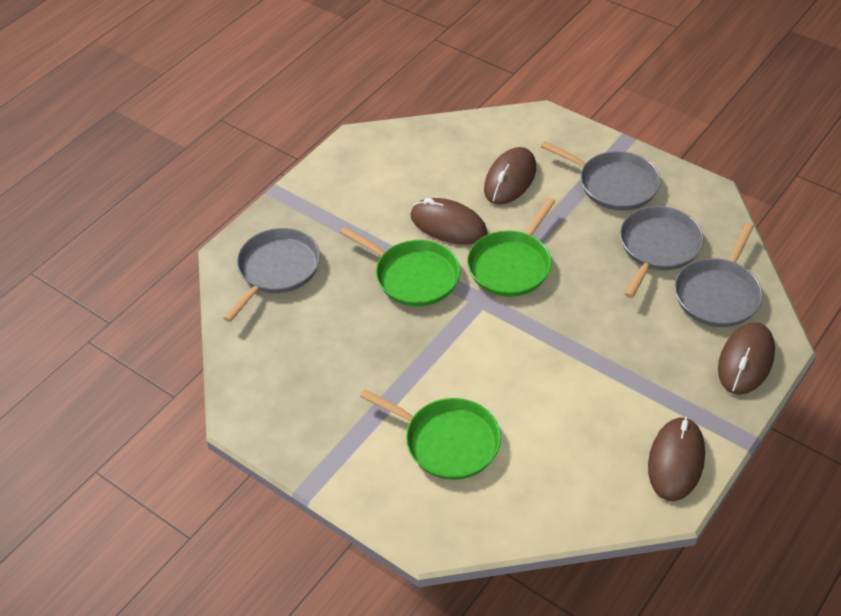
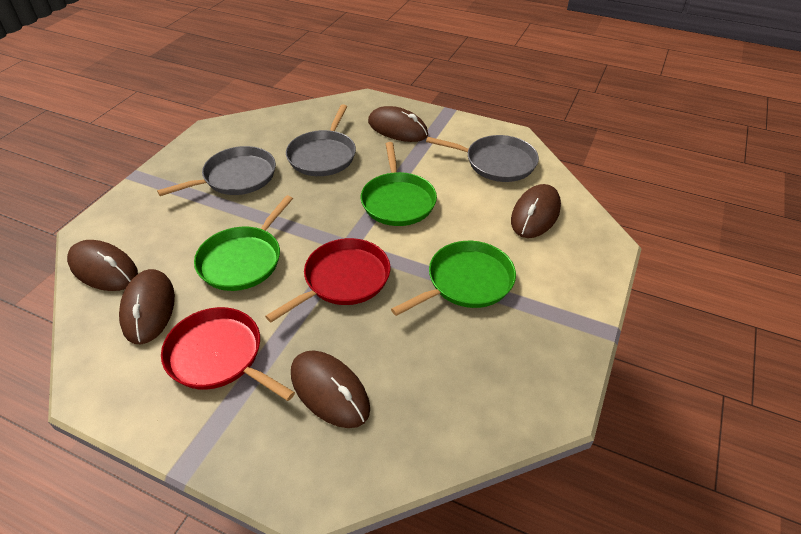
brown mouse: 4 -> 5
grey pan: 4 -> 3
red pan: 0 -> 2

